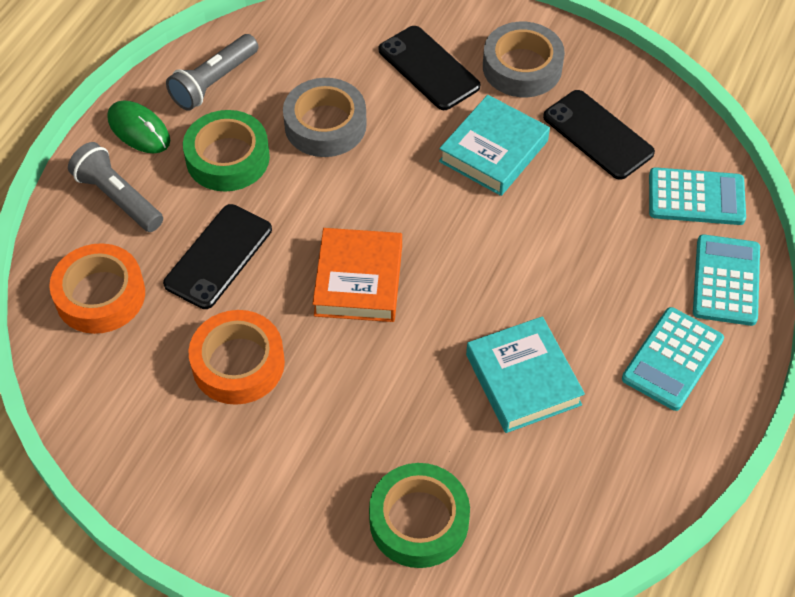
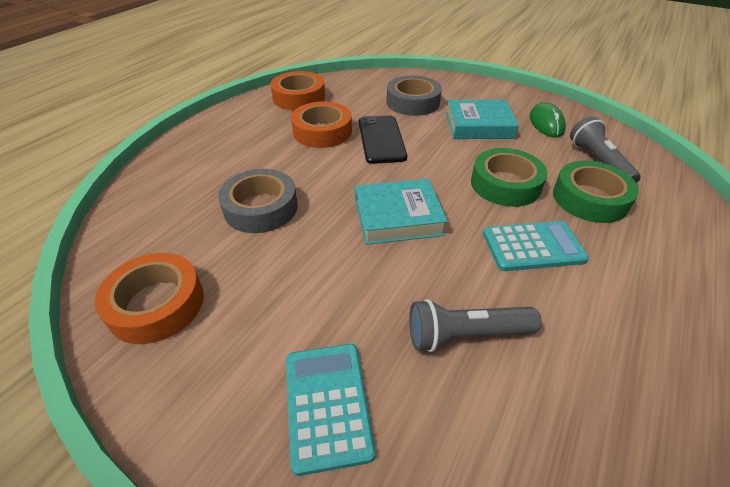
black phone: 3 -> 1
orange book: 1 -> 0
orange tape: 2 -> 3
turquoise calculator: 3 -> 2

